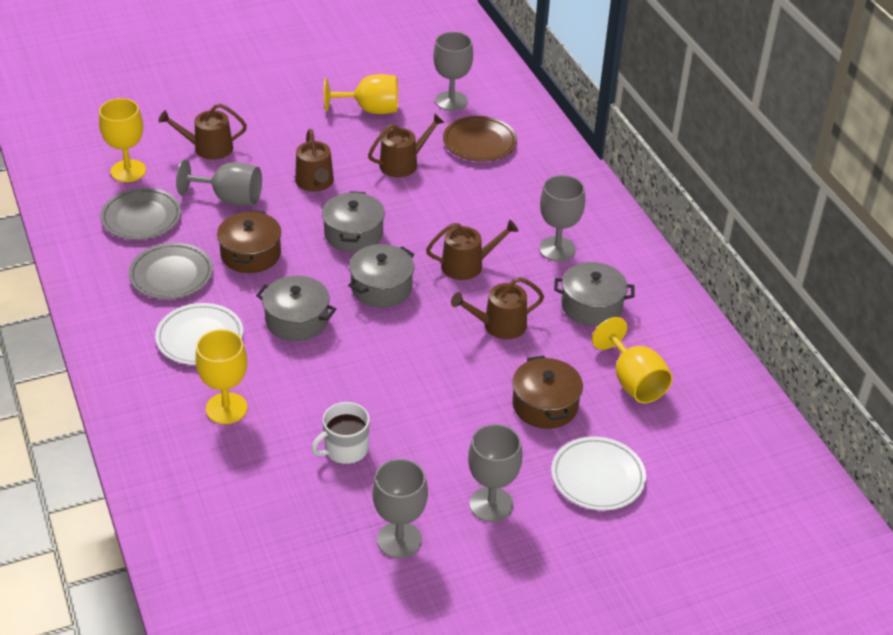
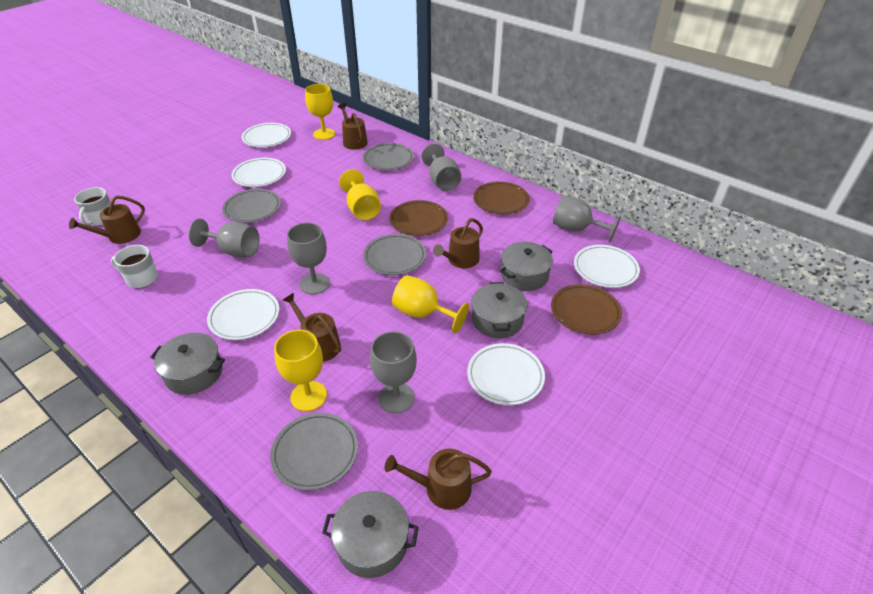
brown plate: 1 -> 3
brown pot: 2 -> 0
grey plate: 2 -> 4
white mug: 1 -> 2
white plate: 2 -> 5

